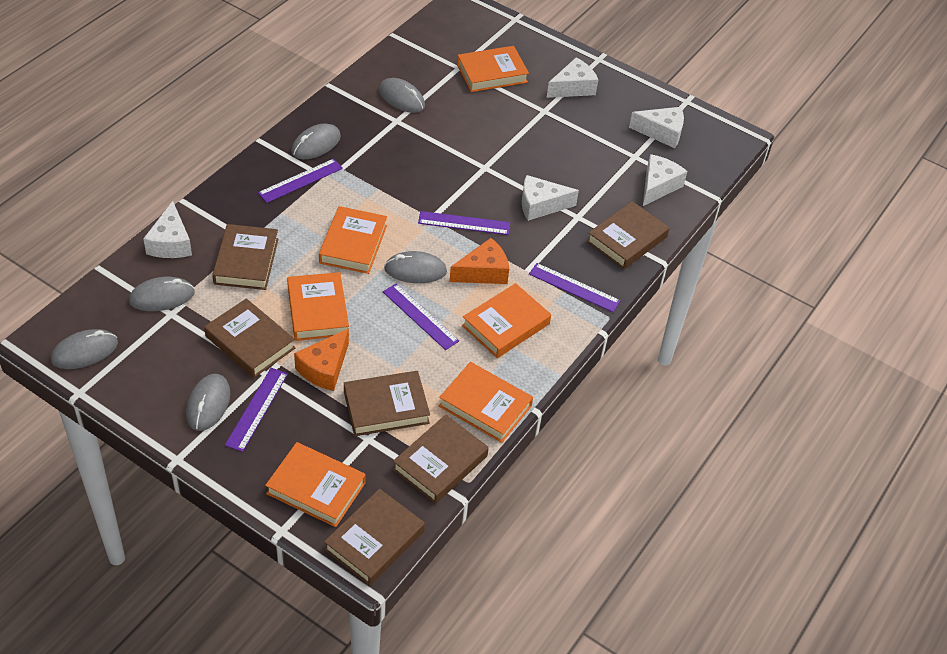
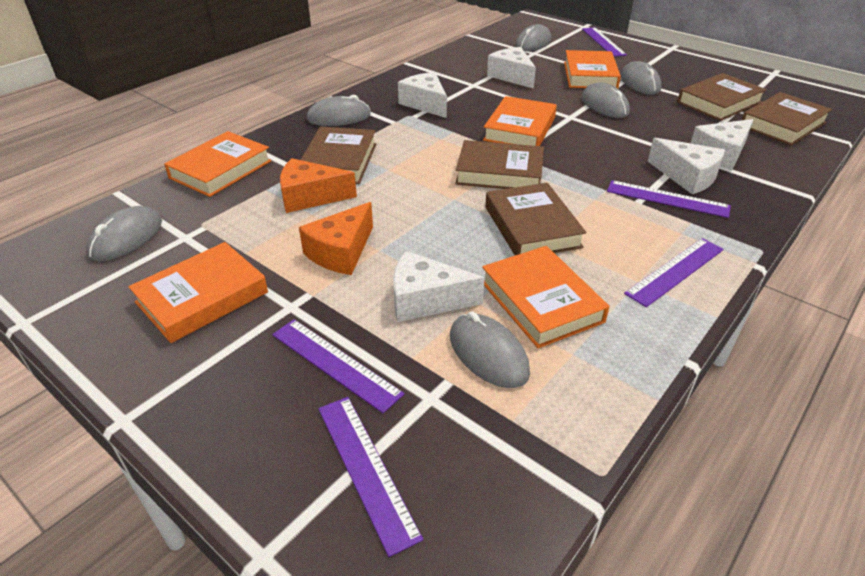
brown book: 6 -> 5
orange book: 6 -> 5

